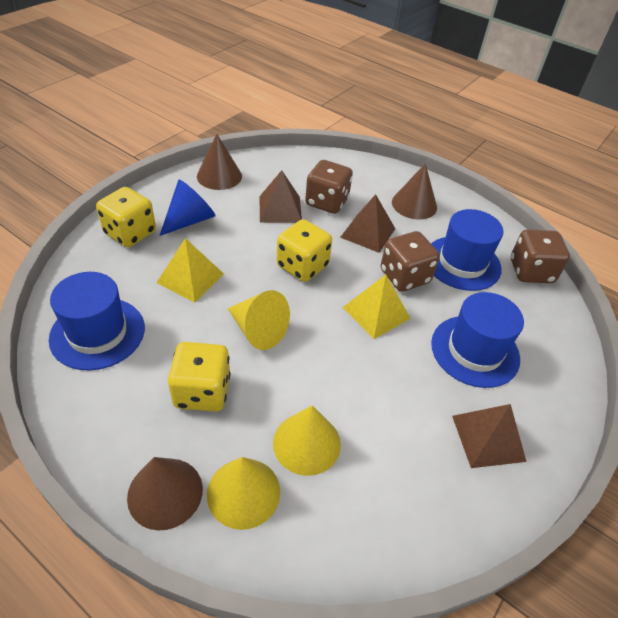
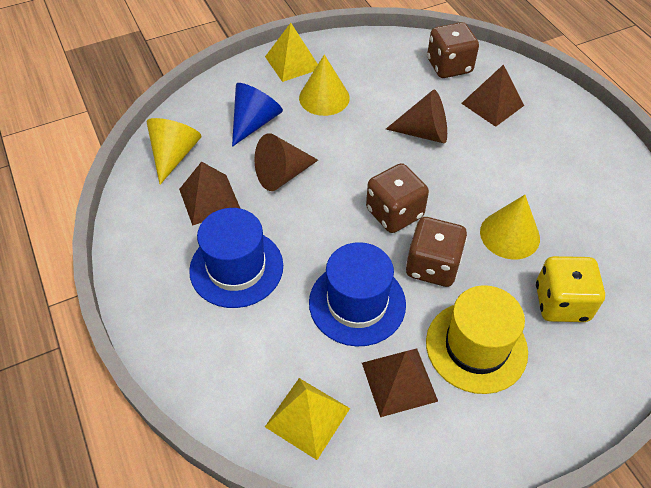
blue hat: 3 -> 2
brown cone: 3 -> 2
yellow dice: 3 -> 1
yellow hat: 0 -> 1

